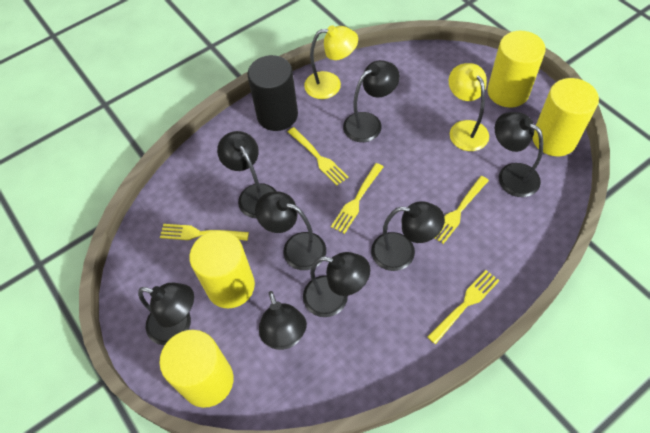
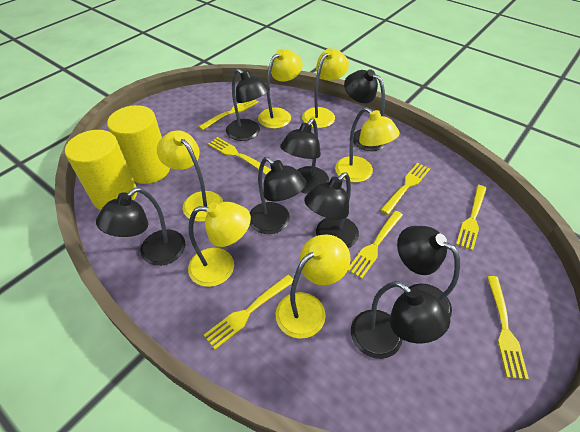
black cylinder: 1 -> 0
yellow cylinder: 4 -> 2
yellow fork: 5 -> 7
yellow lamp: 2 -> 6

